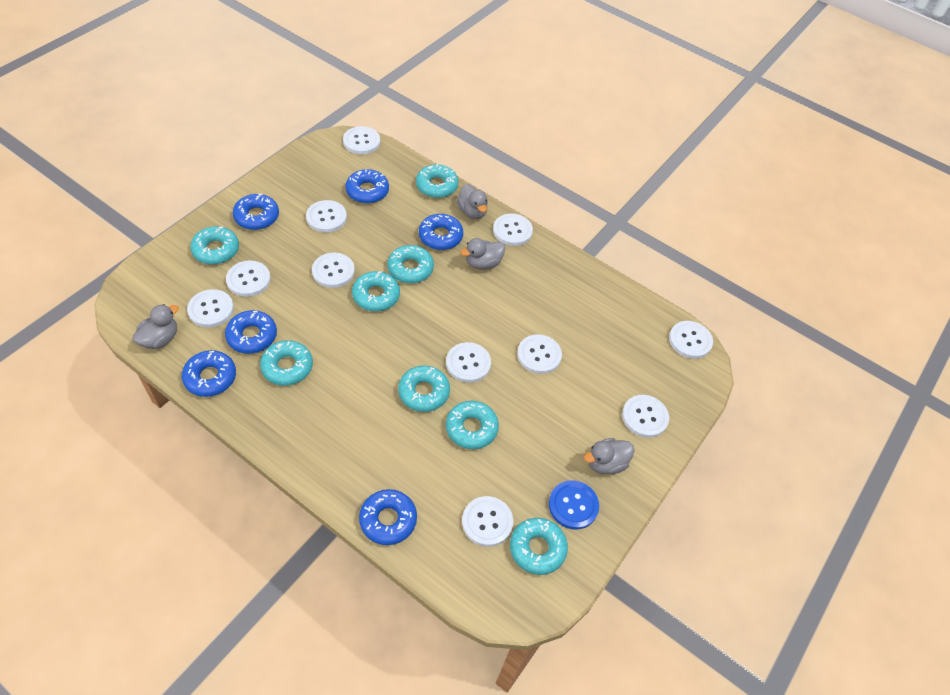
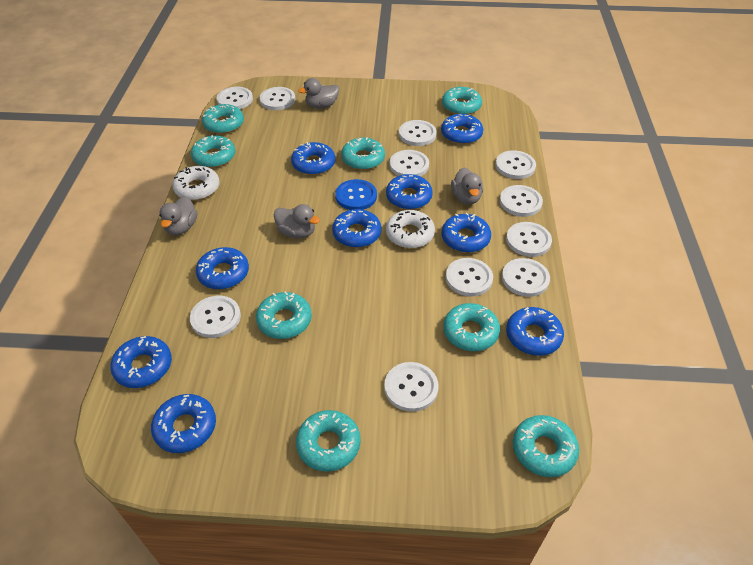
blue donut: 6 -> 9
white donut: 0 -> 2

